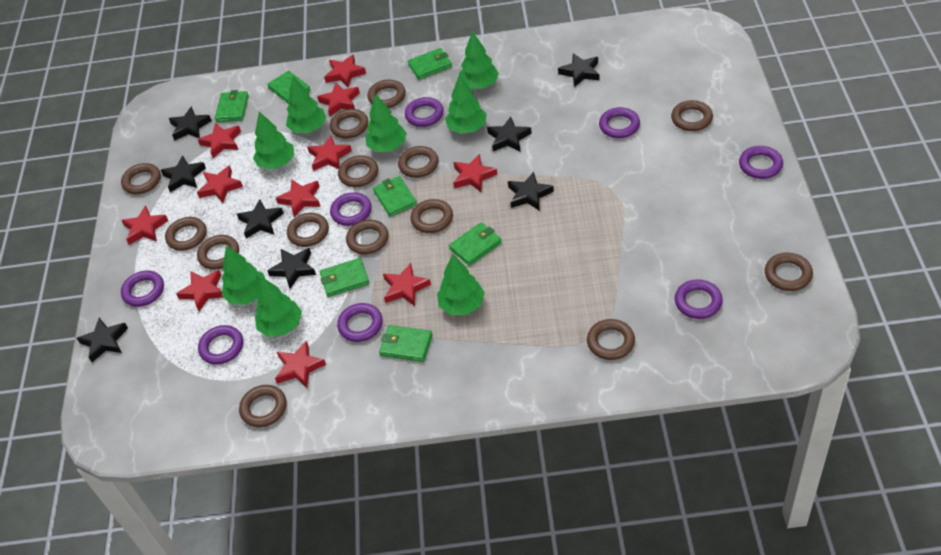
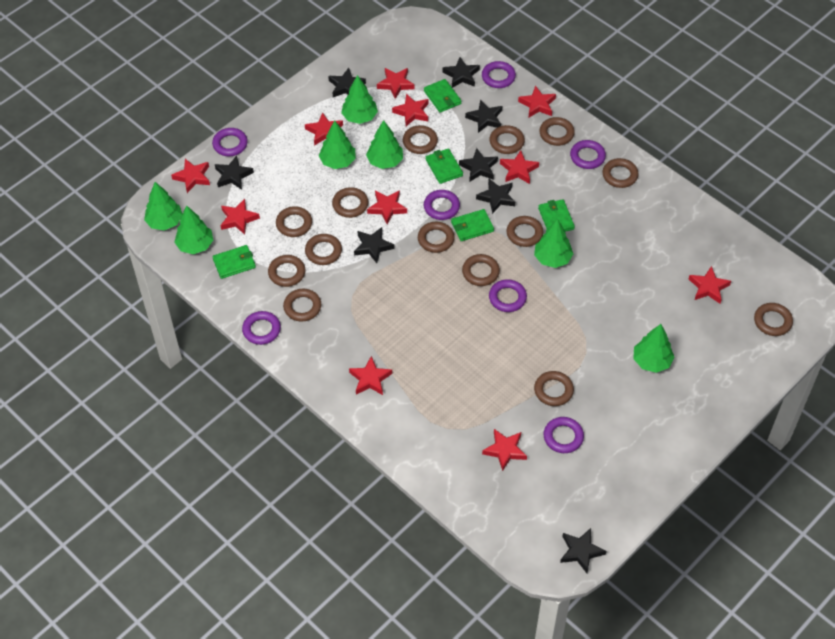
green tree: 8 -> 7
green wallet: 7 -> 5
purple ring: 8 -> 7

